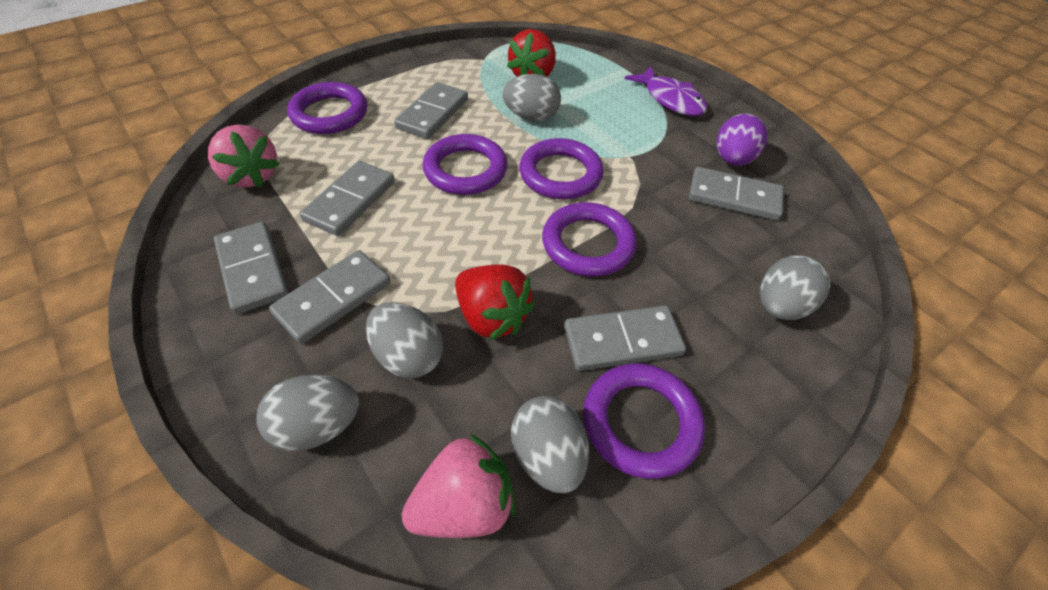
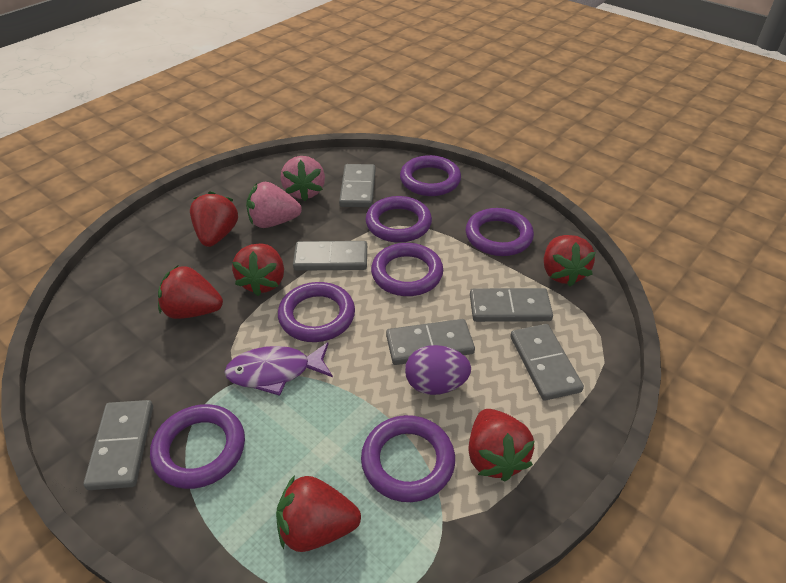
grey egg: 5 -> 0
purple ring: 5 -> 7
red strawberry: 2 -> 6

